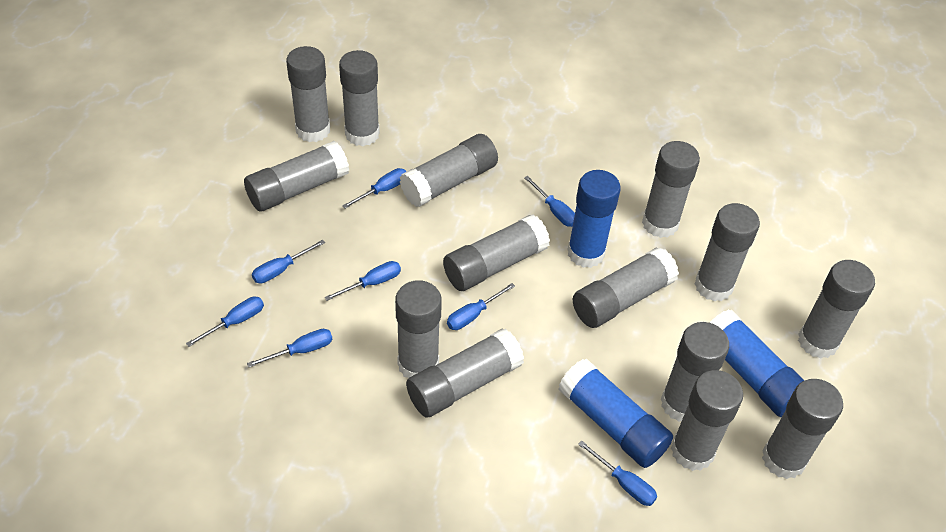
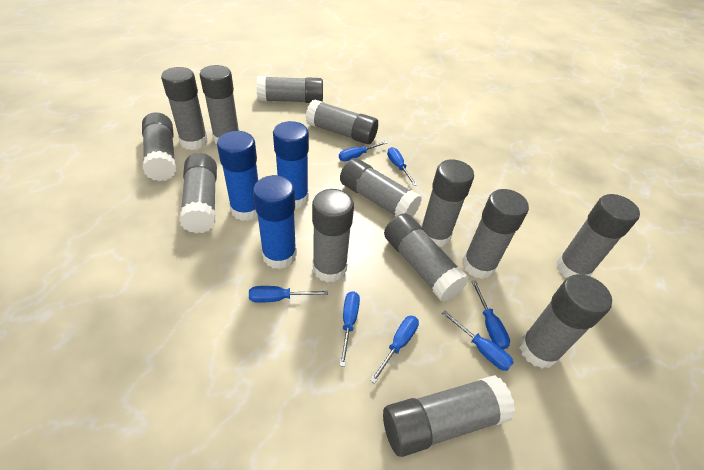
blue screwdriver: 8 -> 7

